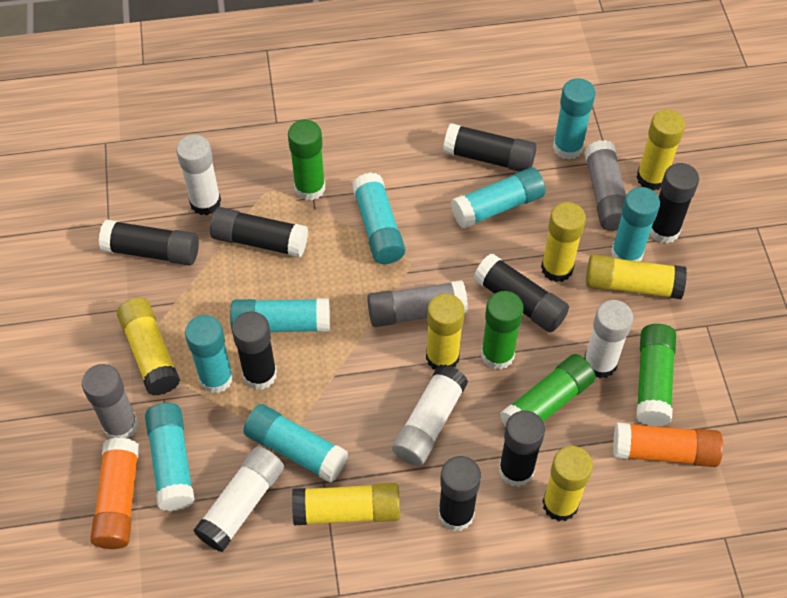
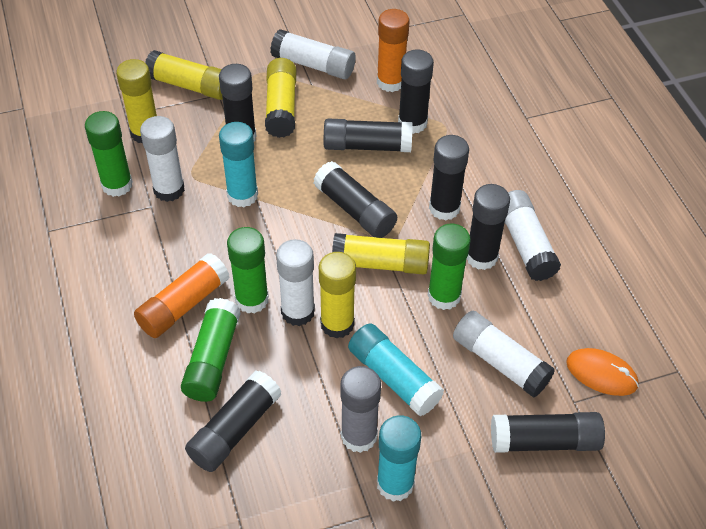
grey glue stick: 3 -> 1
orange mouse: 0 -> 1
turquoise glue stick: 8 -> 3
white glue stick: 4 -> 5
yellow glue stick: 7 -> 5

